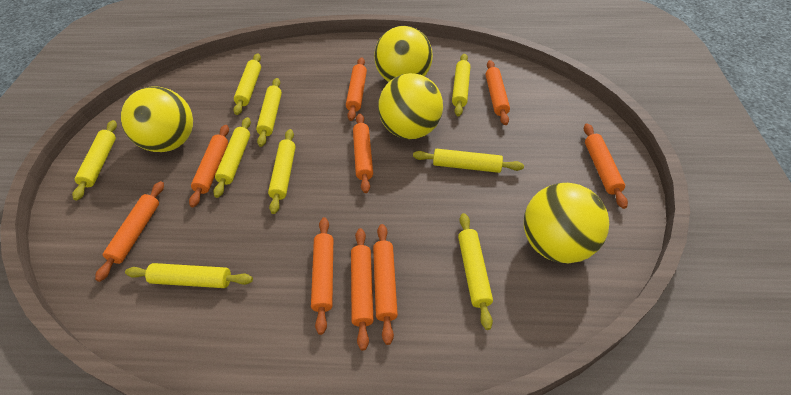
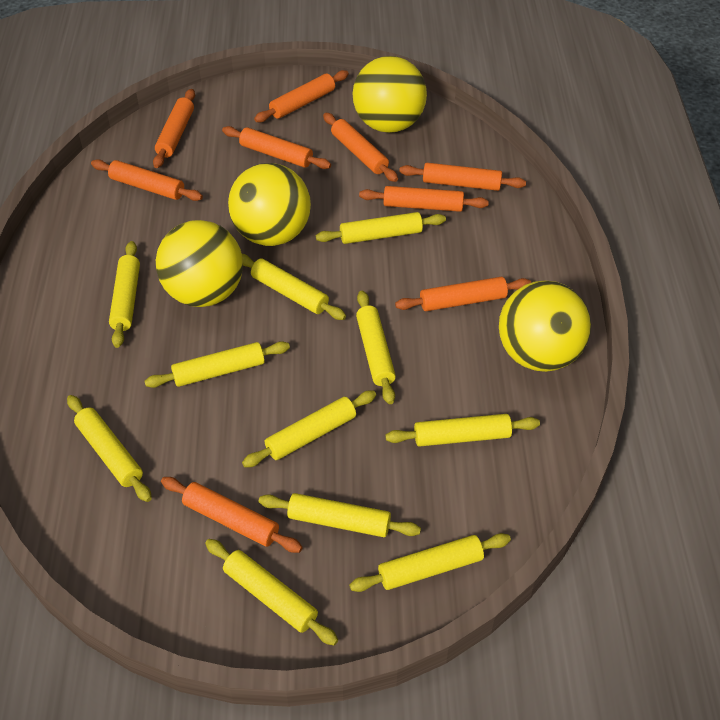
yellow rolling pin: 9 -> 11

